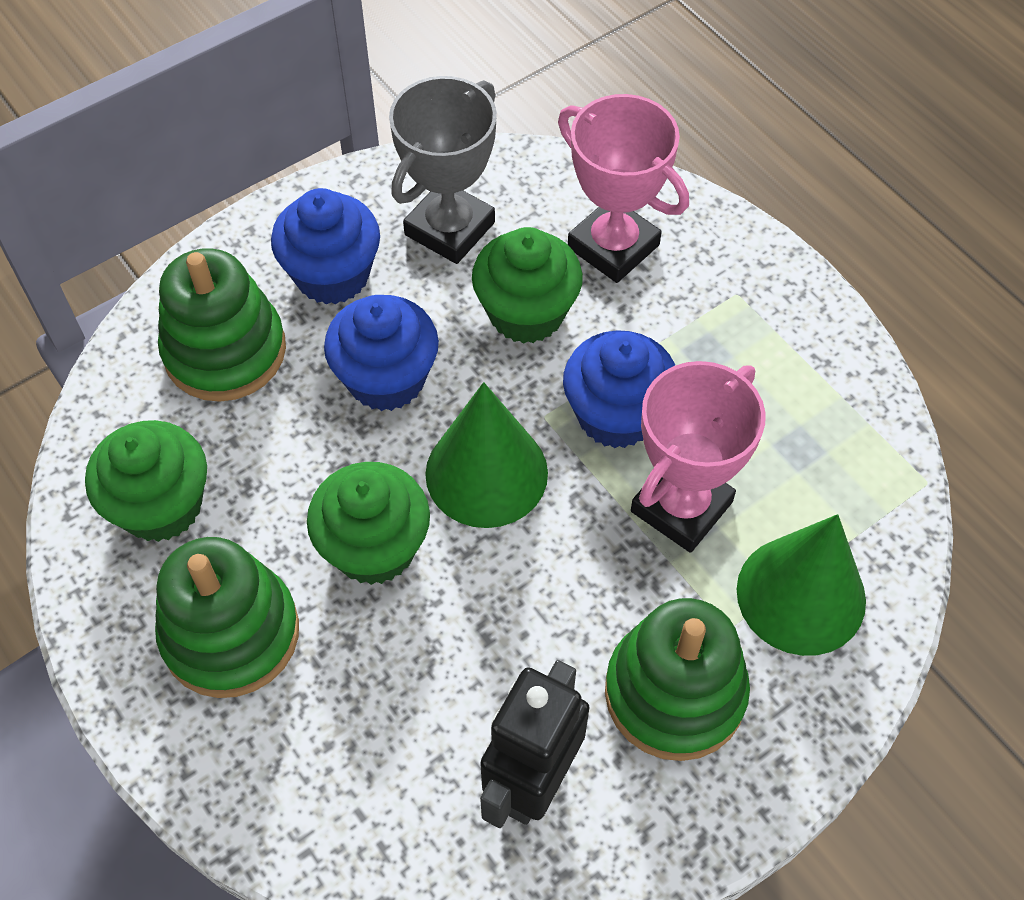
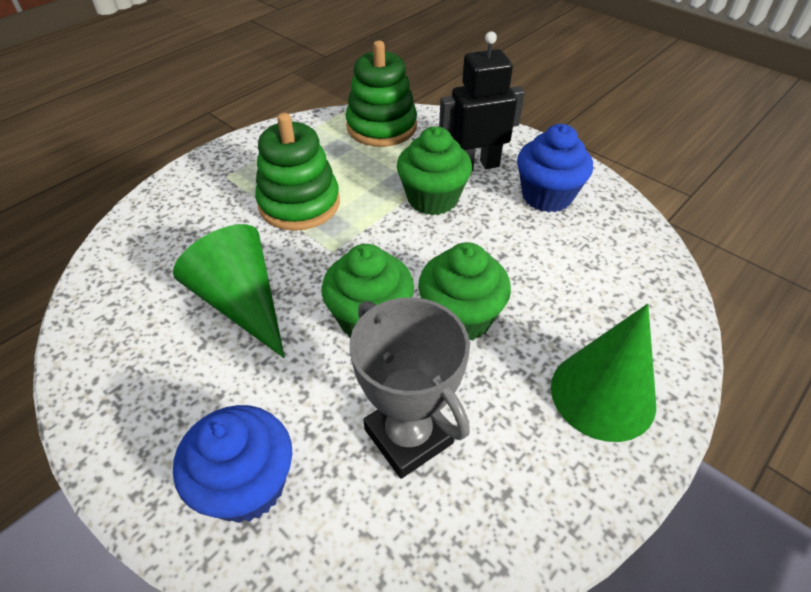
blue cupcake: 3 -> 2
green stacking toy: 3 -> 2
pink trophy: 2 -> 0

